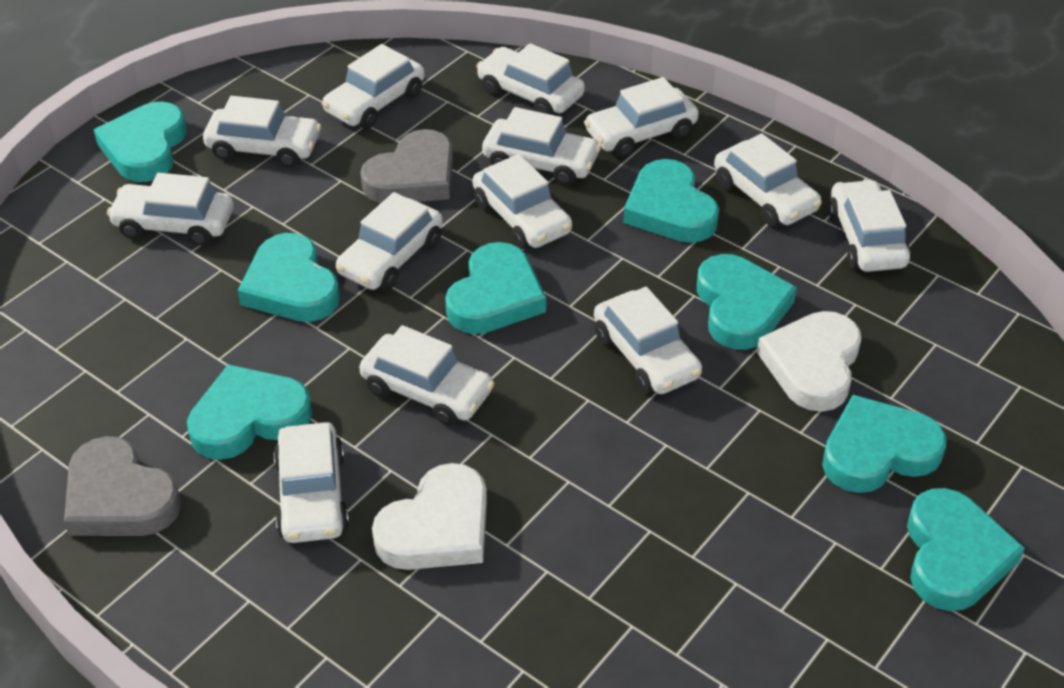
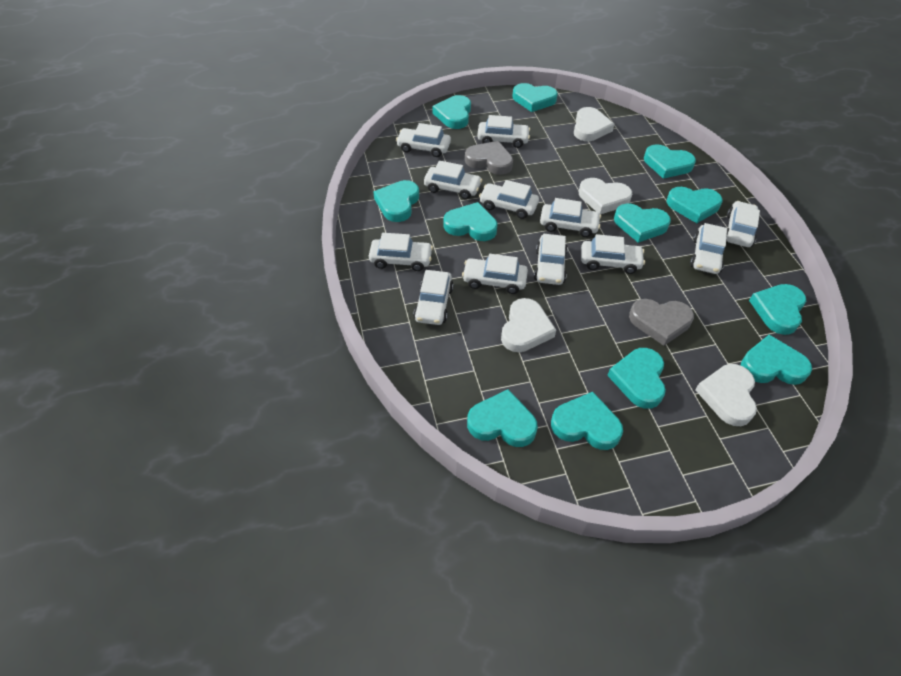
turquoise heart: 8 -> 12
white car: 13 -> 12
white heart: 2 -> 4

